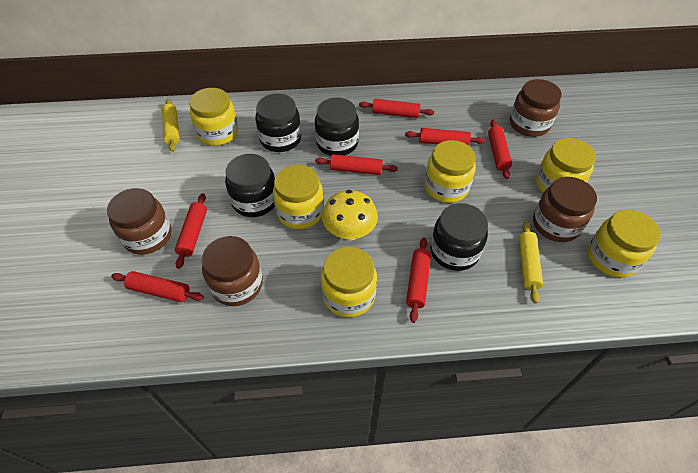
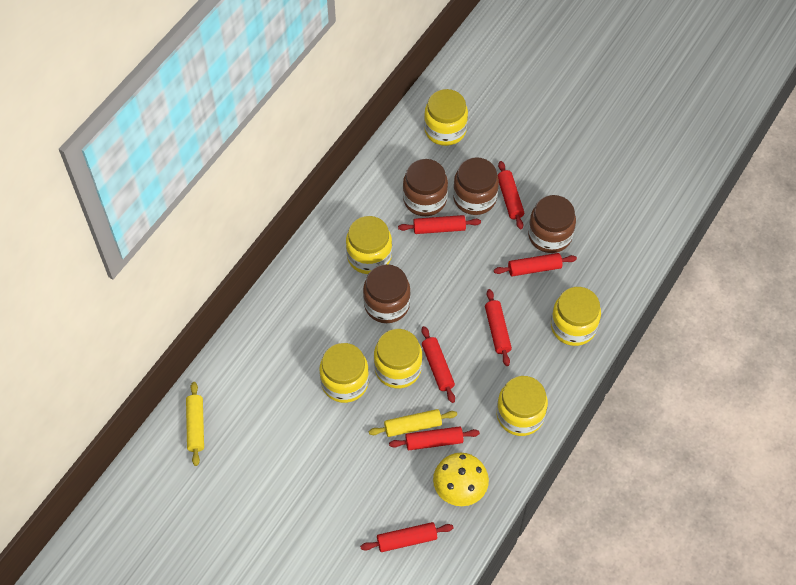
black jar: 4 -> 0

